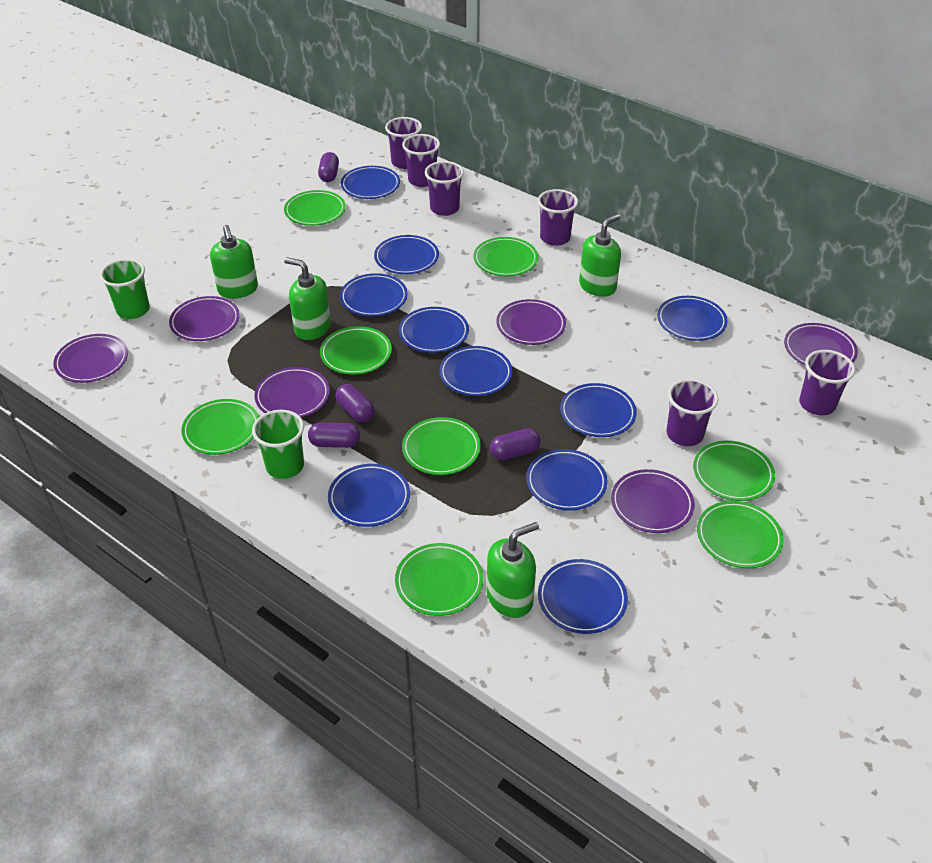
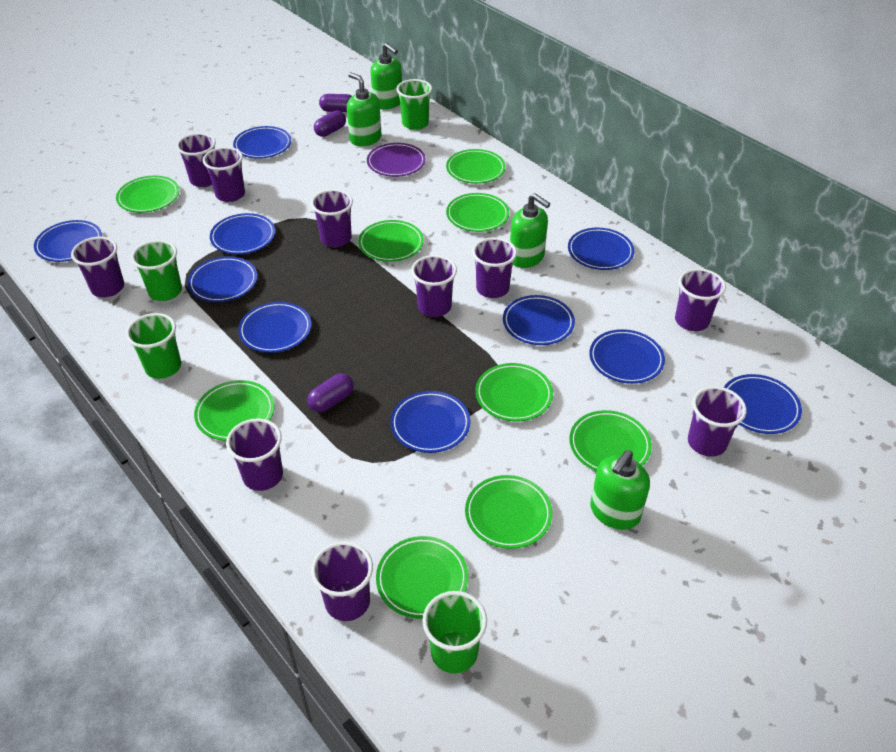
green cup: 2 -> 4
green plate: 8 -> 9
purple capsule: 4 -> 3
purple cup: 6 -> 10
purple plate: 6 -> 1

